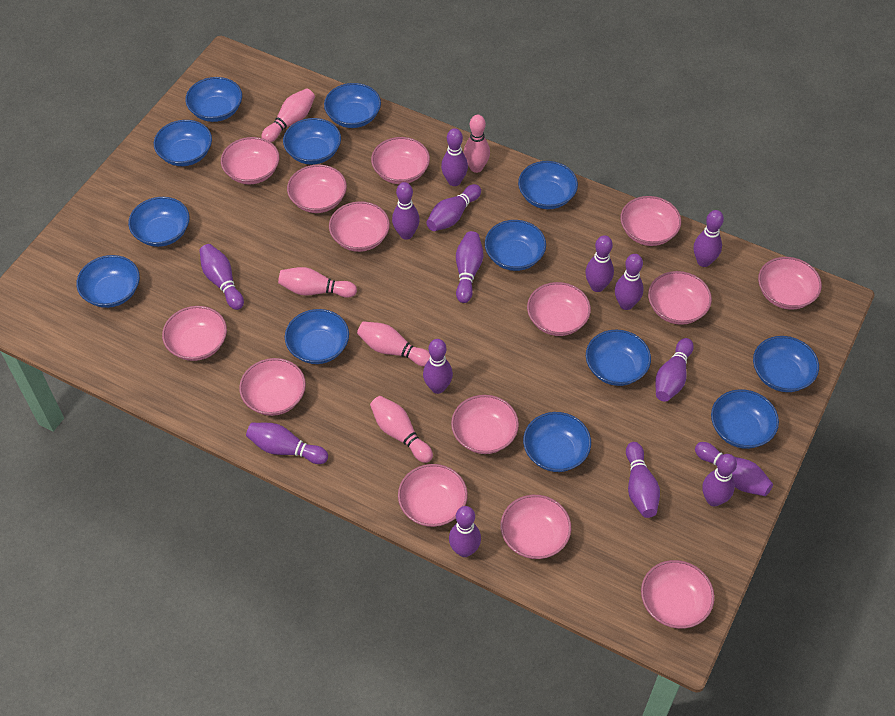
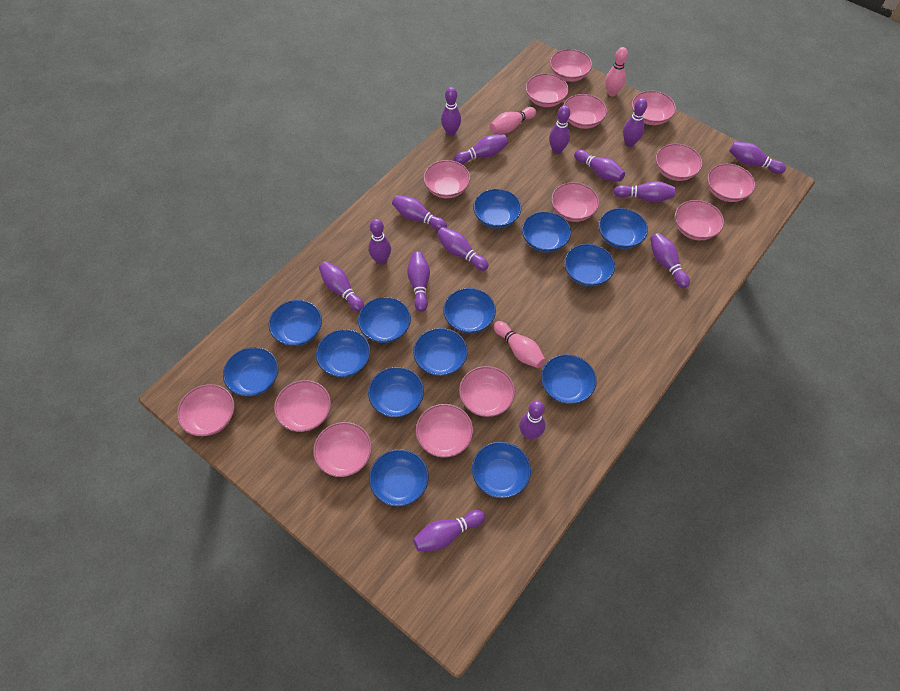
blue bowl: 13 -> 14
pink bowling pin: 5 -> 3

